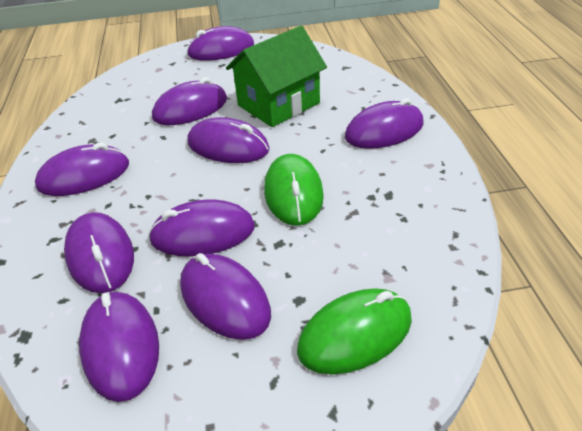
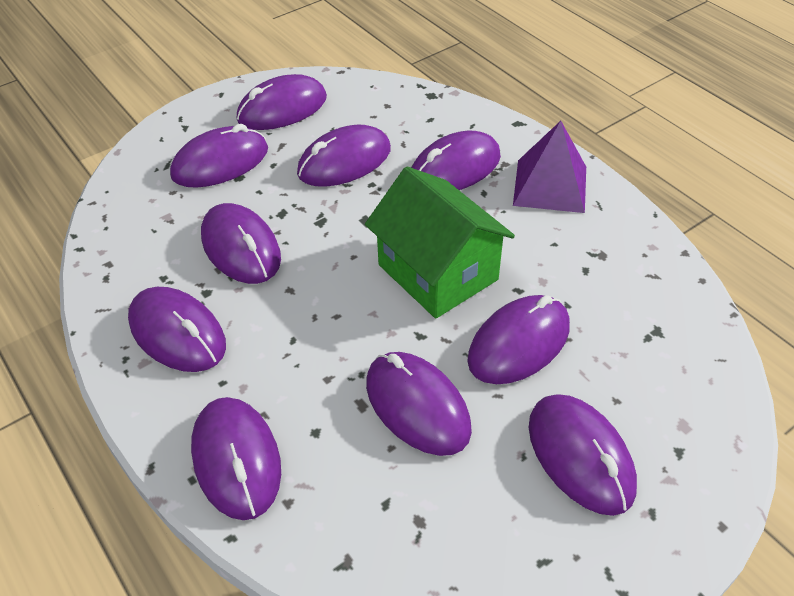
green mouse: 2 -> 0
purple mouse: 9 -> 10
purple pyramid: 0 -> 1

